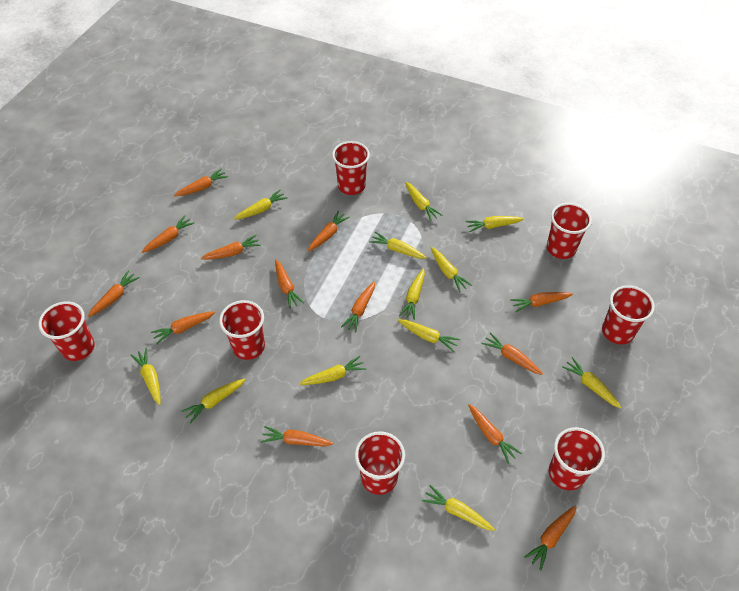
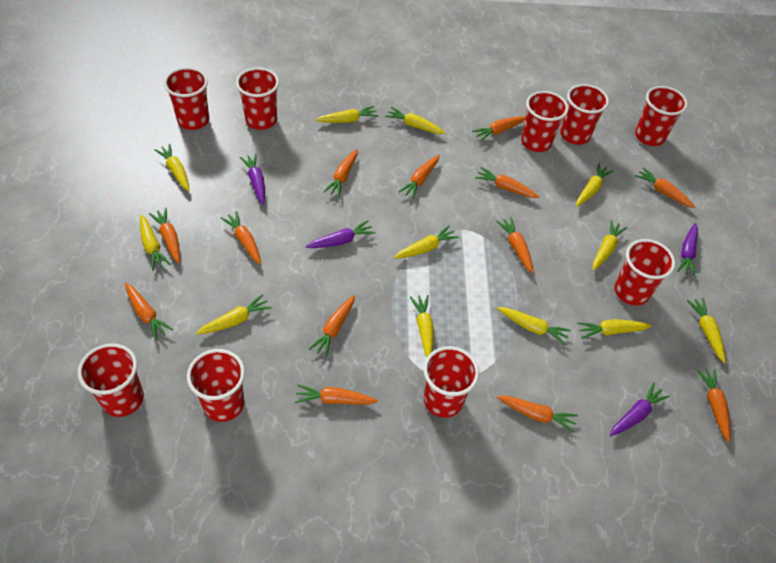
purple carrot: 0 -> 4
red cup: 7 -> 9

